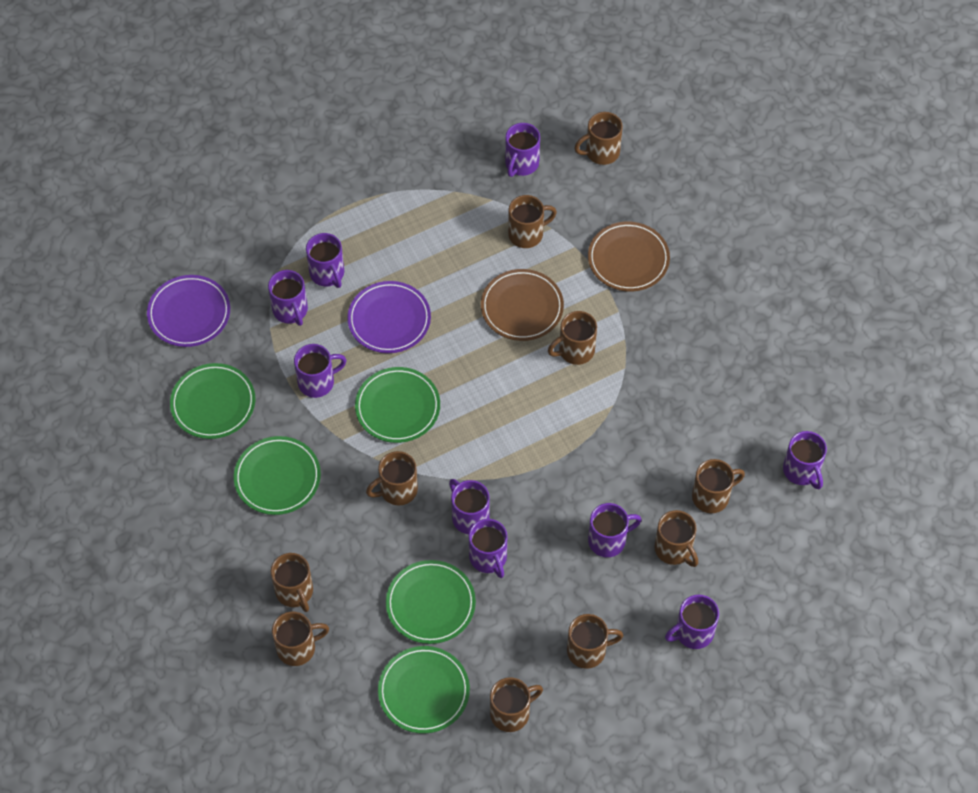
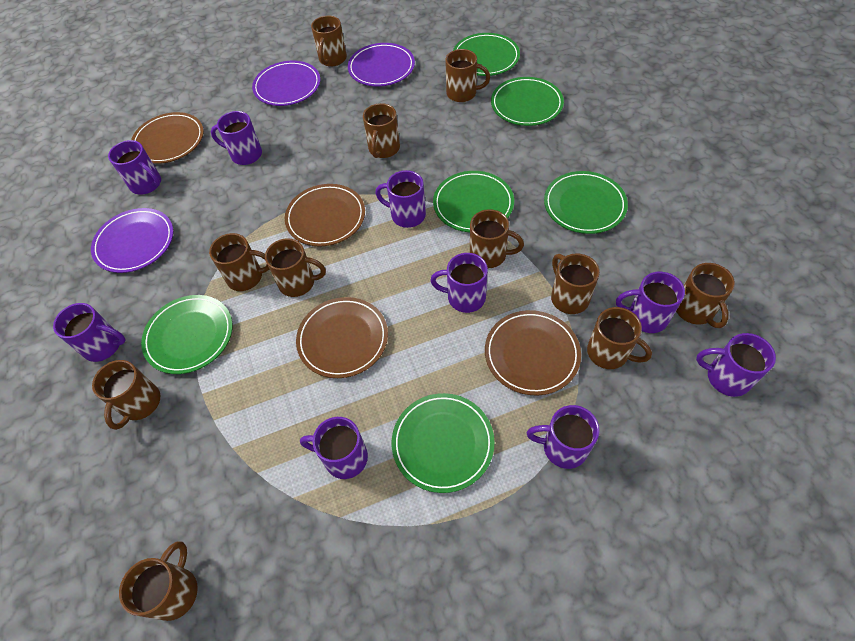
brown mug: 10 -> 11
brown plate: 2 -> 4
green plate: 5 -> 6
purple plate: 2 -> 3

